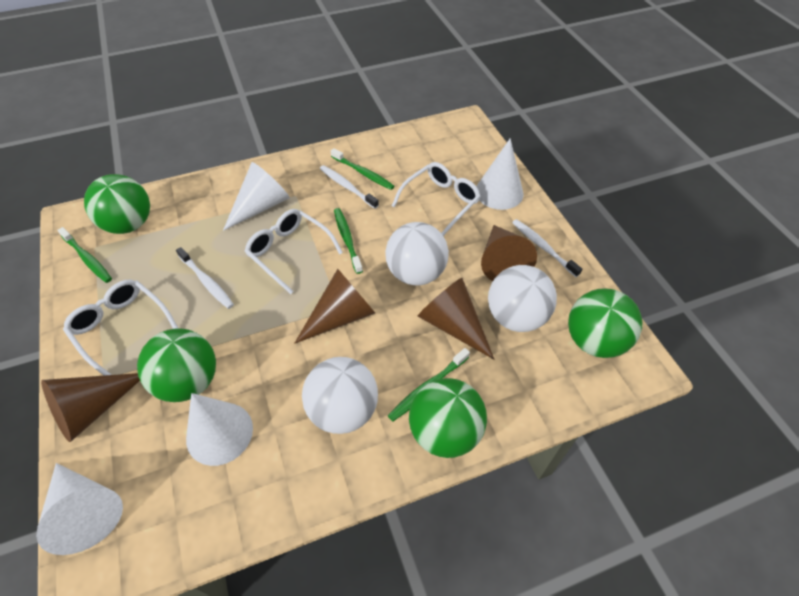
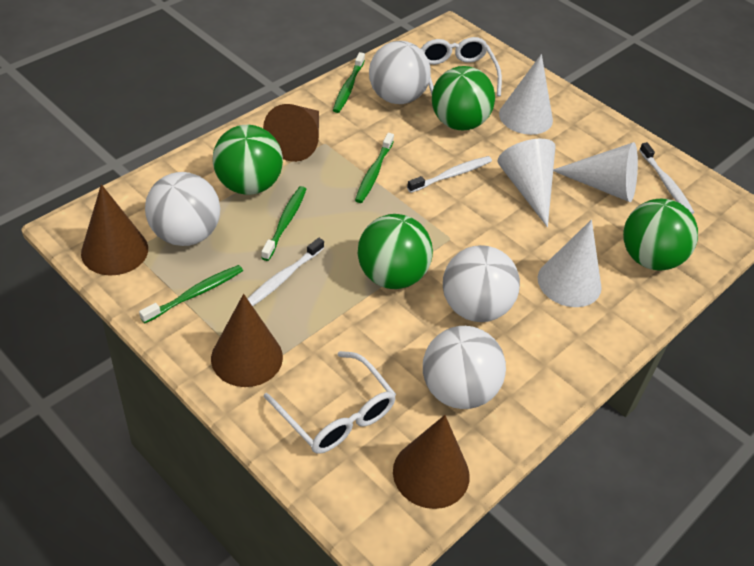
white ball: 3 -> 4
white glasses: 3 -> 2

